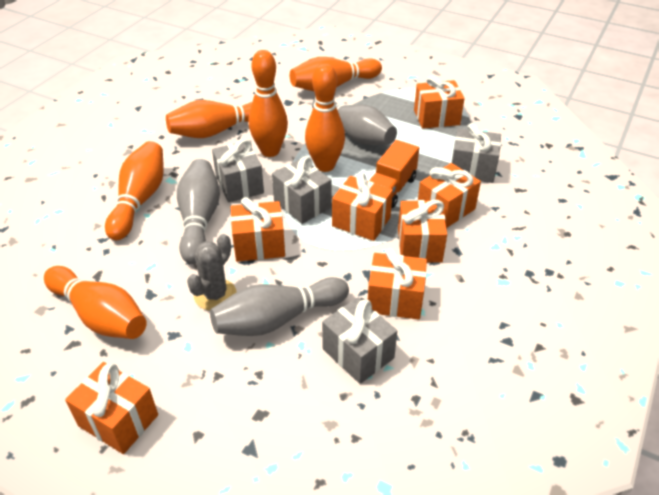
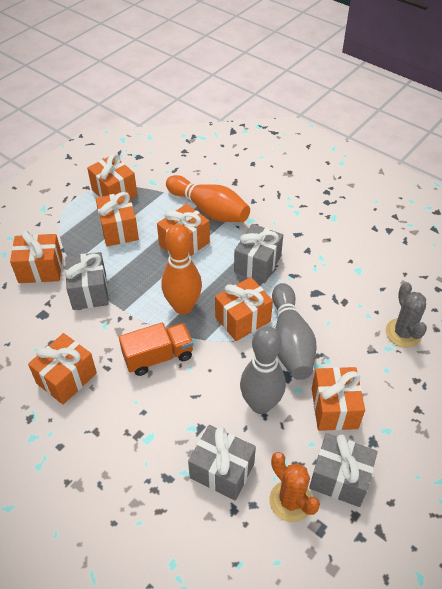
grey bowling pin: 3 -> 2
orange bowling pin: 6 -> 2
orange cactus: 0 -> 1

